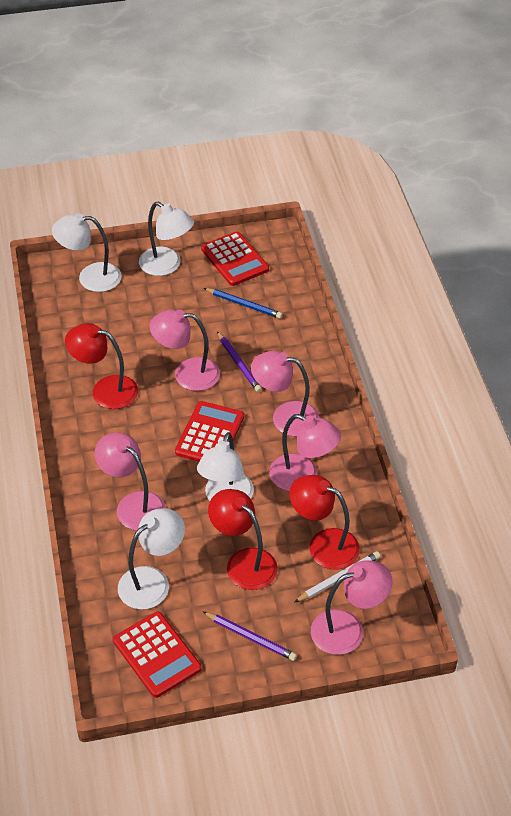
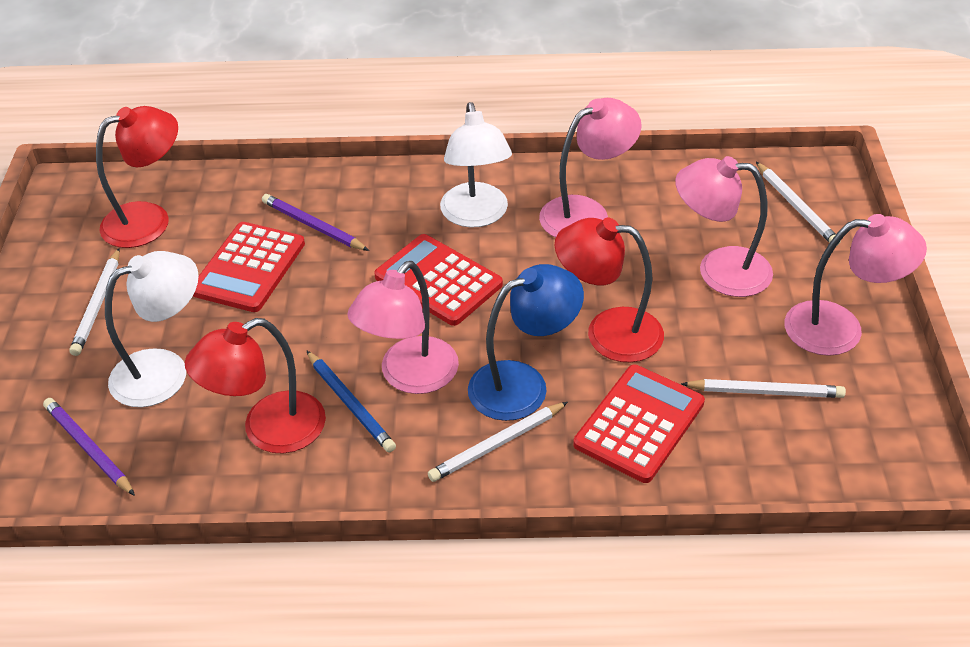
blue lamp: 0 -> 1
pink lamp: 5 -> 4
white lamp: 4 -> 2
white pencil: 1 -> 4

